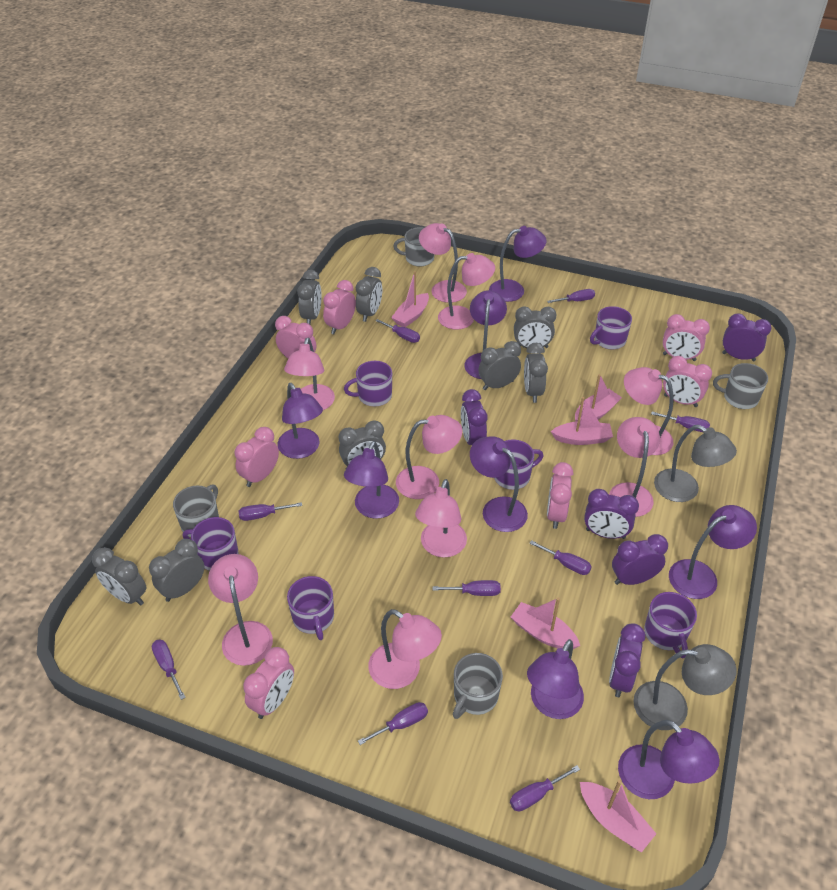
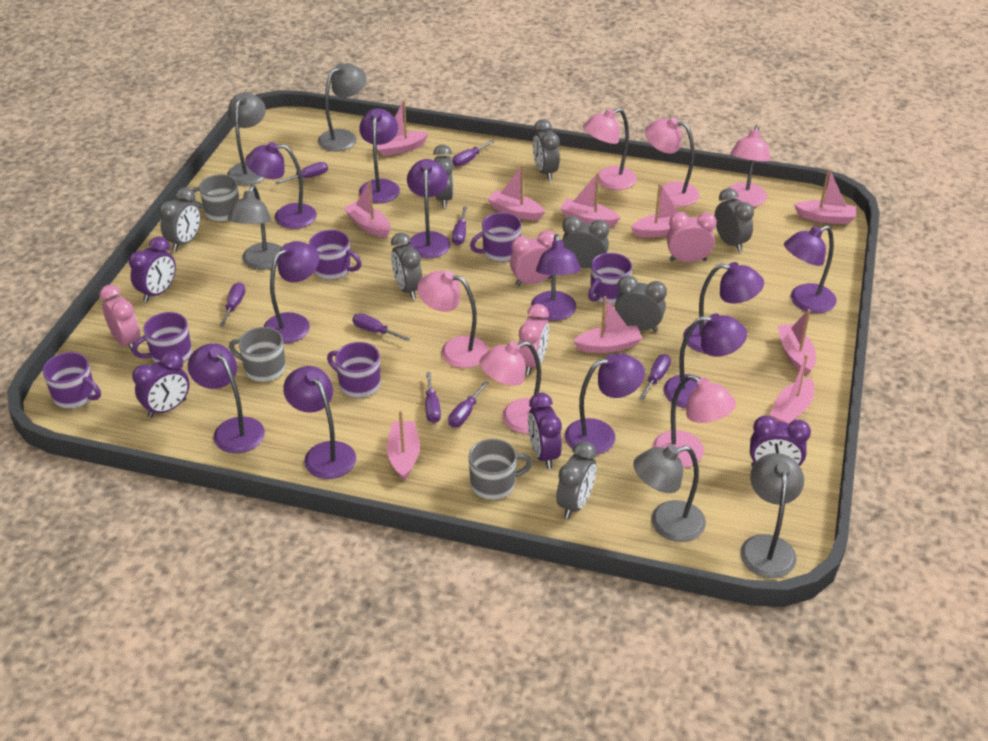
grey lamp: 2 -> 5
grey mug: 4 -> 3
pink boat: 5 -> 10
pink clock: 7 -> 4
pink lamp: 9 -> 6
purple clock: 5 -> 4
purple lamp: 8 -> 11
purple screwdriver: 9 -> 8

